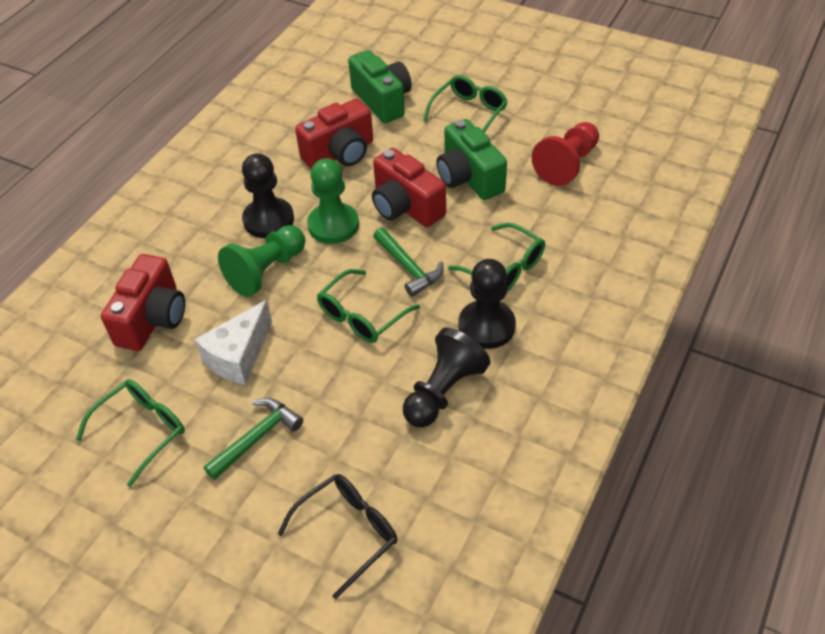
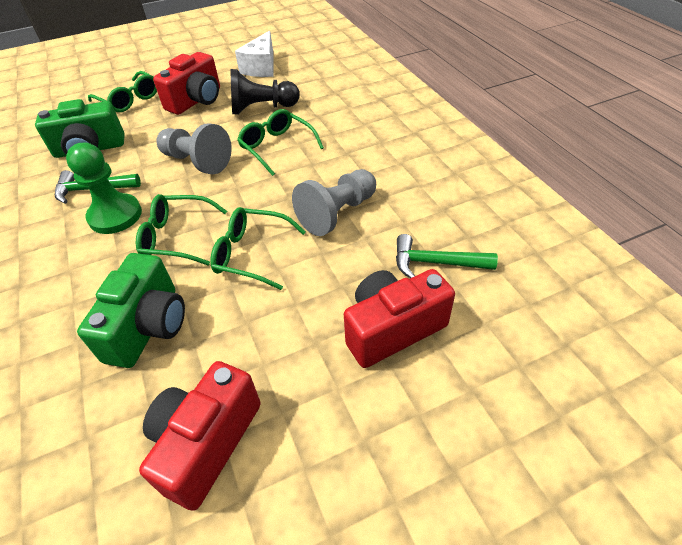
black glasses: 1 -> 0
black pawn: 3 -> 1
green pawn: 2 -> 1
grey pawn: 0 -> 2
red pawn: 1 -> 0

